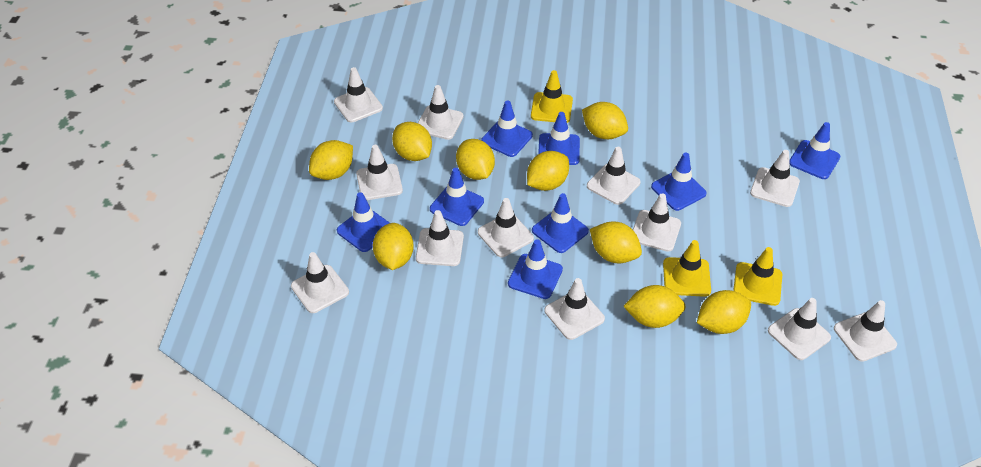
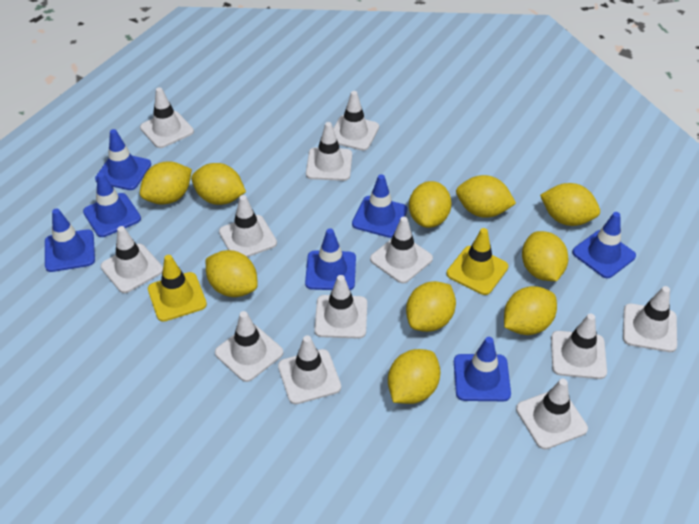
blue traffic cone: 8 -> 7
yellow lemon: 9 -> 10
yellow traffic cone: 3 -> 2

